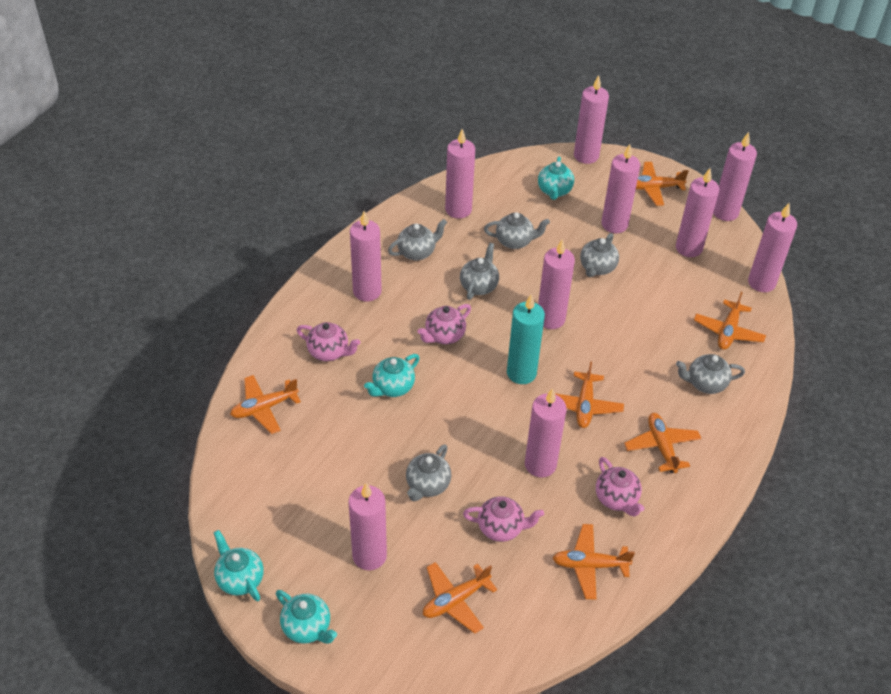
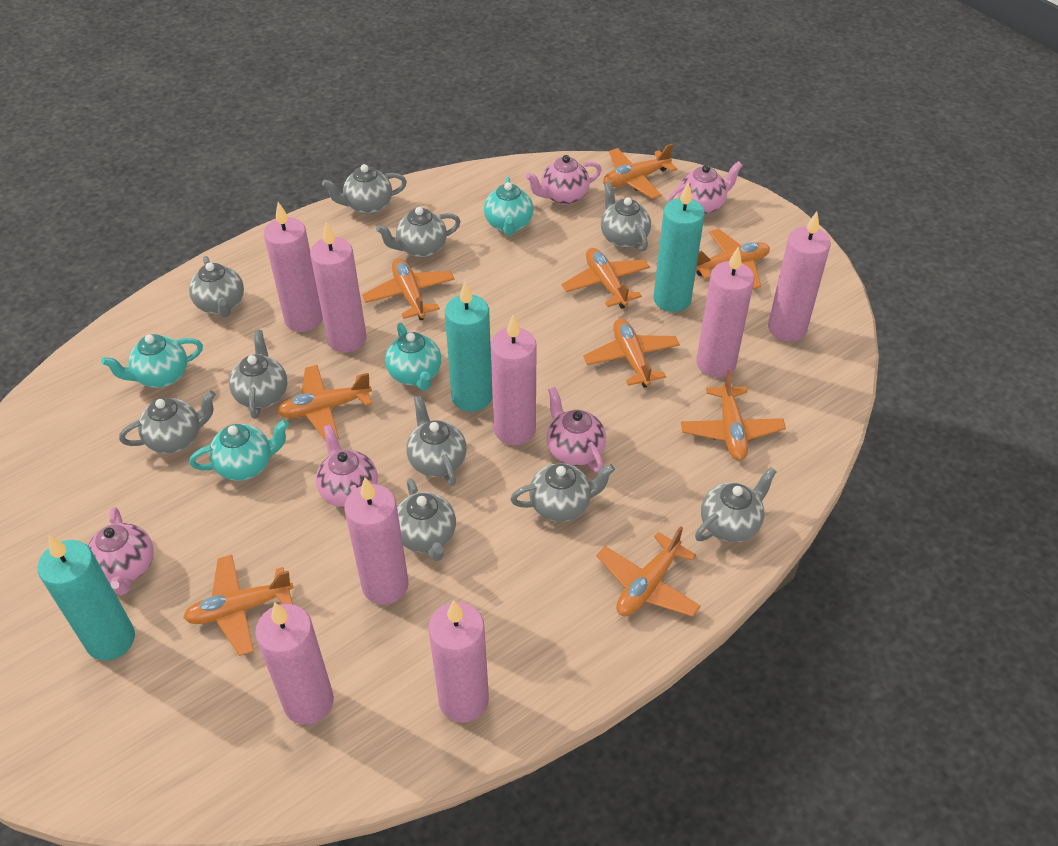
grey teapot: 6 -> 10
orange plane: 7 -> 9
pink candle: 10 -> 8
pink teapot: 4 -> 5
turquoise candle: 1 -> 3

